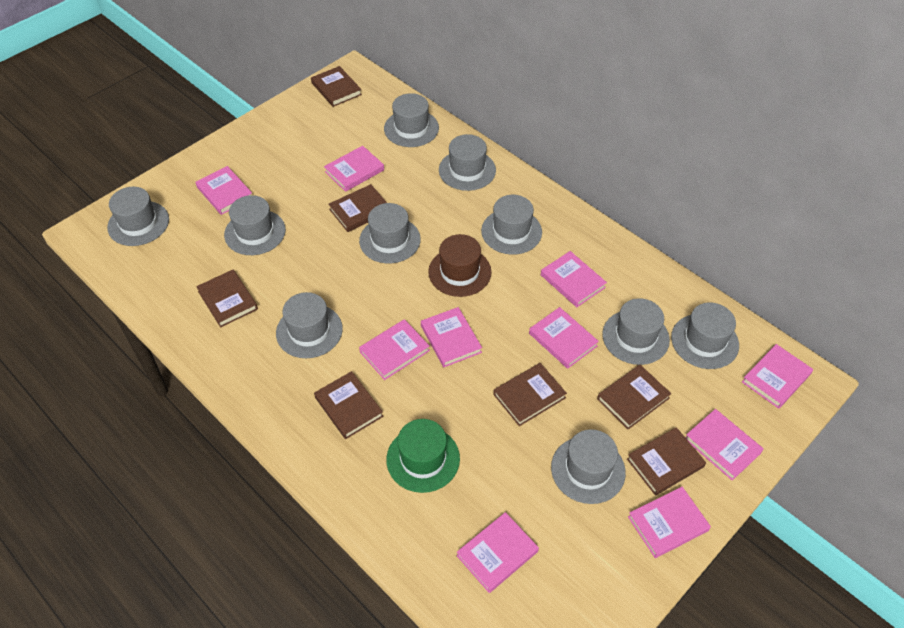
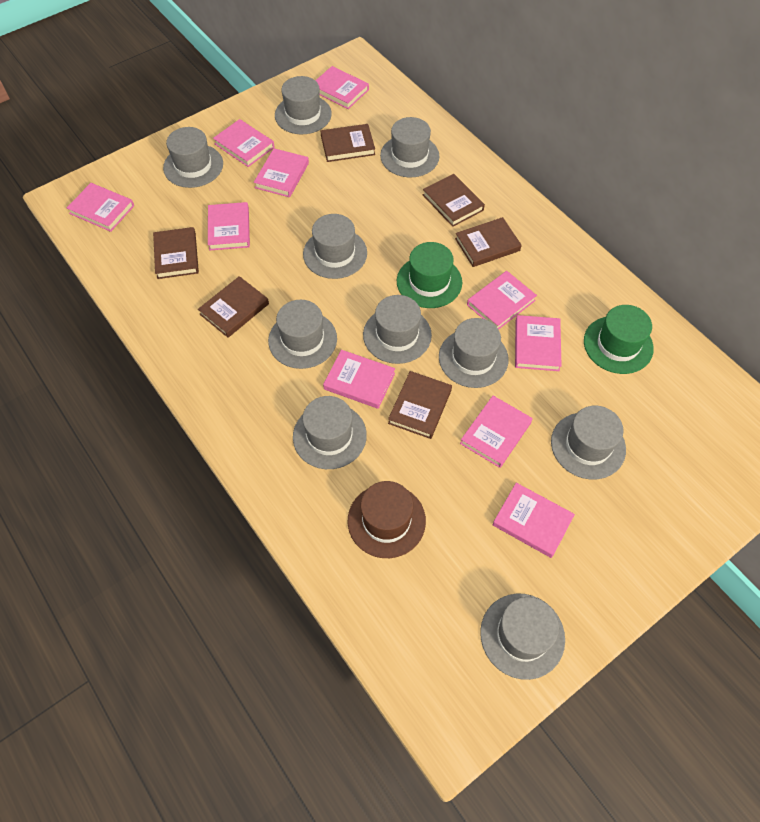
brown book: 7 -> 6
green hat: 1 -> 2

